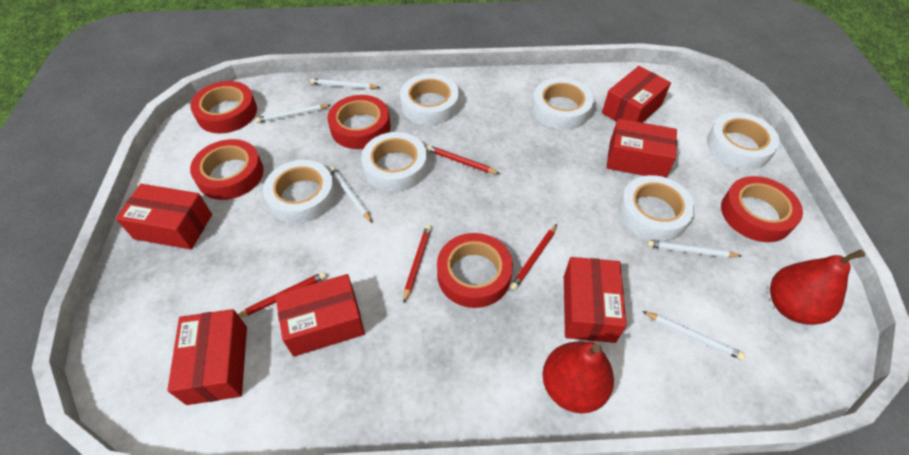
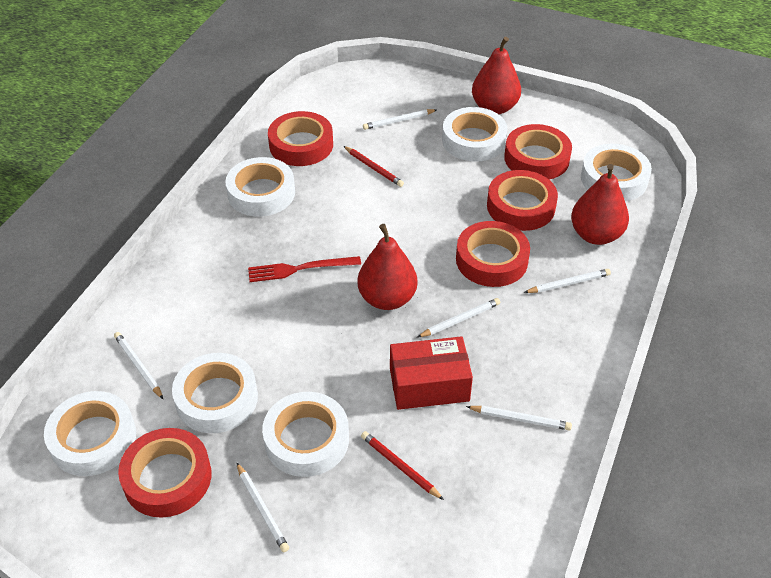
red box: 6 -> 1
red fork: 0 -> 1
red pear: 2 -> 3
red pencil: 4 -> 2
white pencil: 5 -> 6

